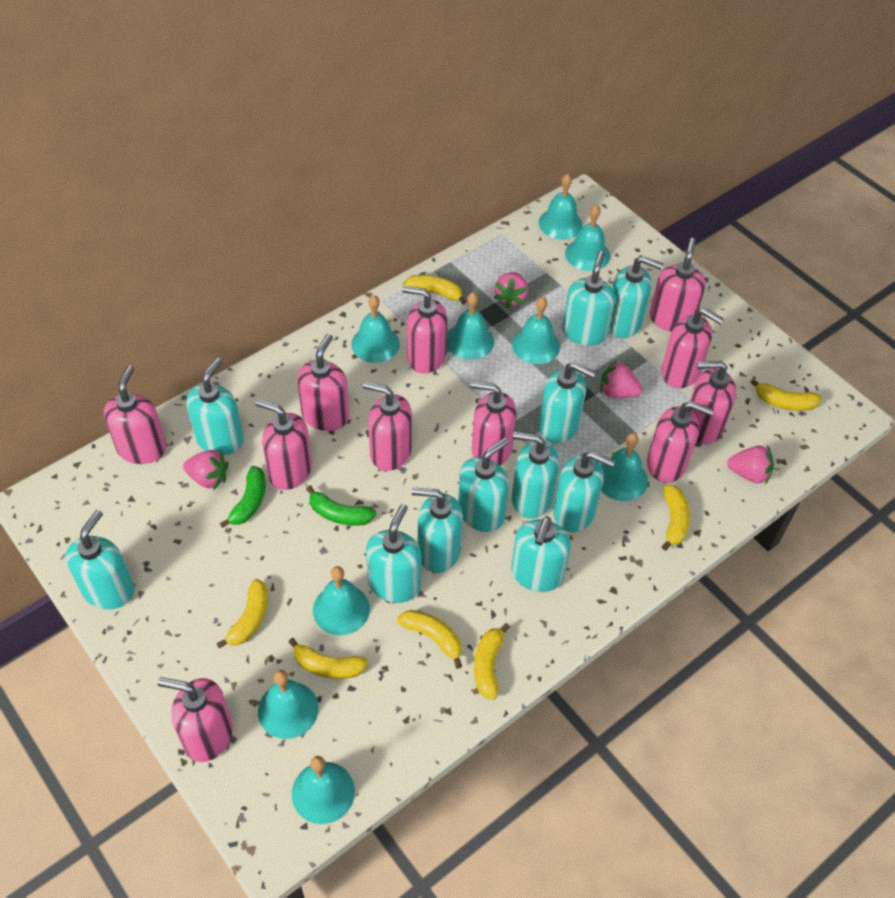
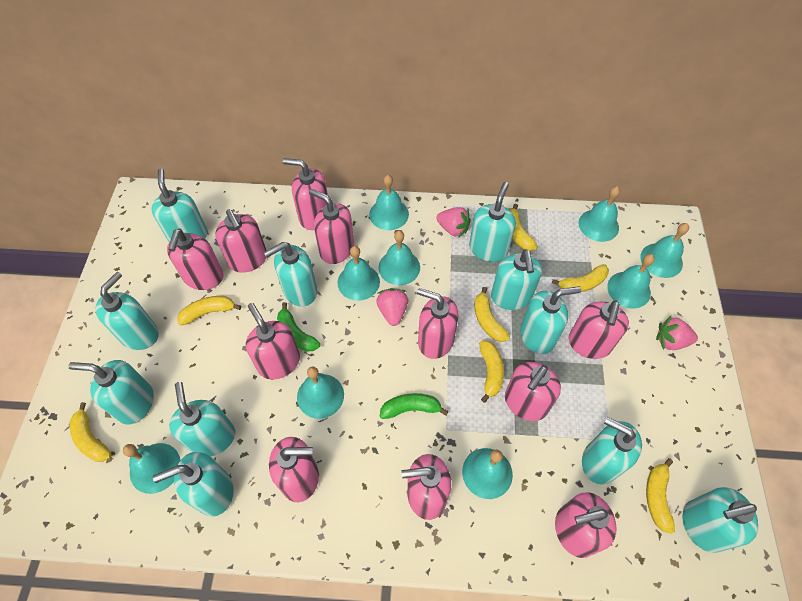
pink strawberry: 4 -> 3

